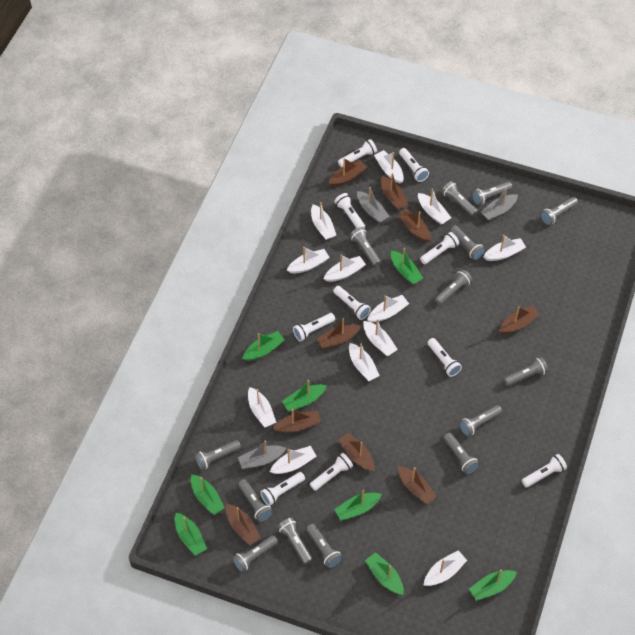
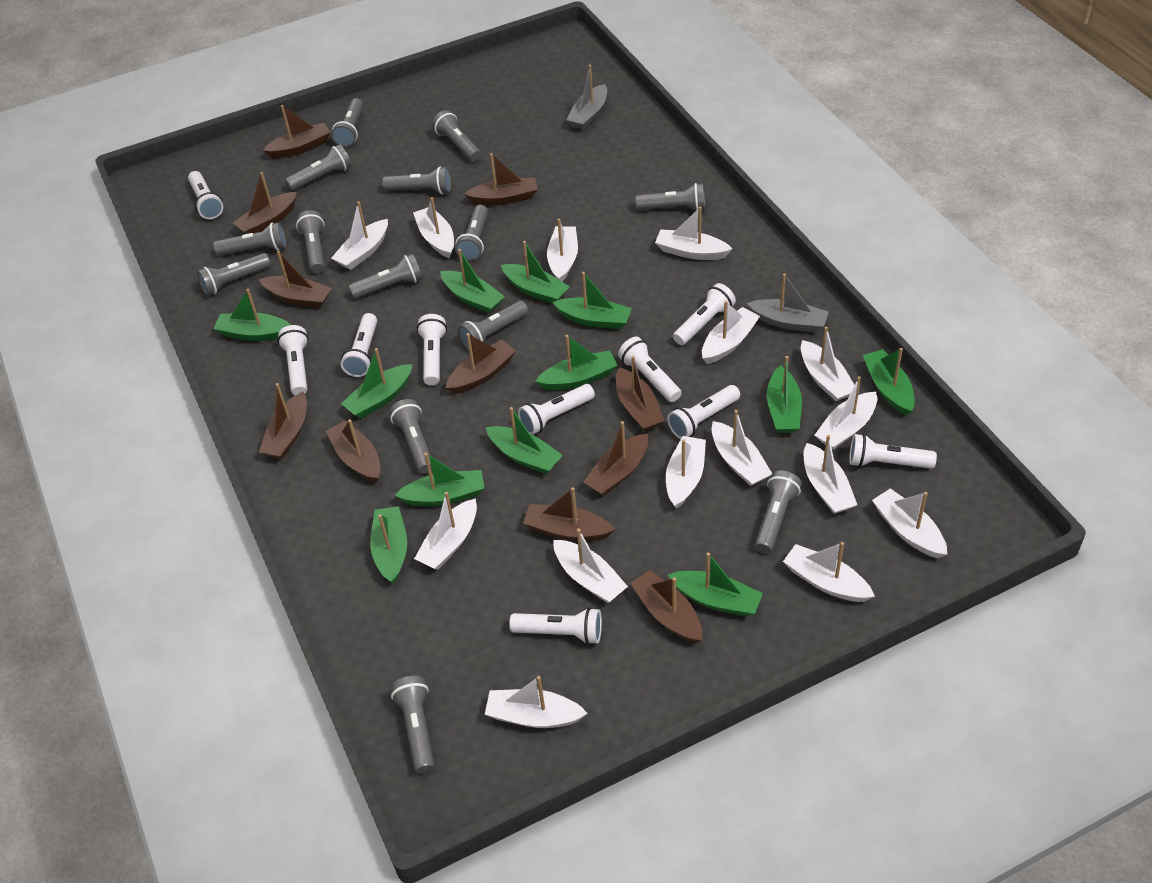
brown boat: 9 -> 11
green boat: 8 -> 12
grey boat: 3 -> 2
white boat: 12 -> 15

